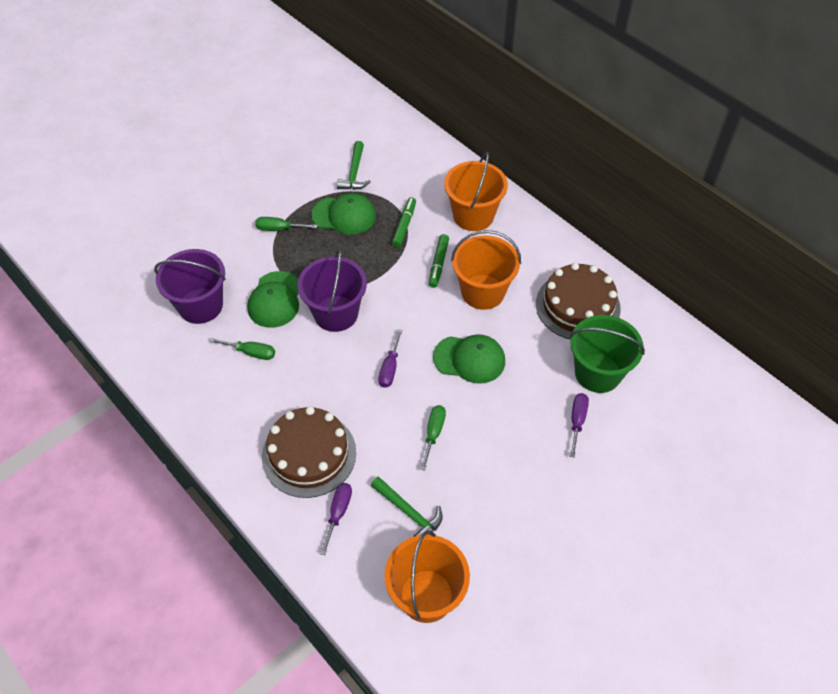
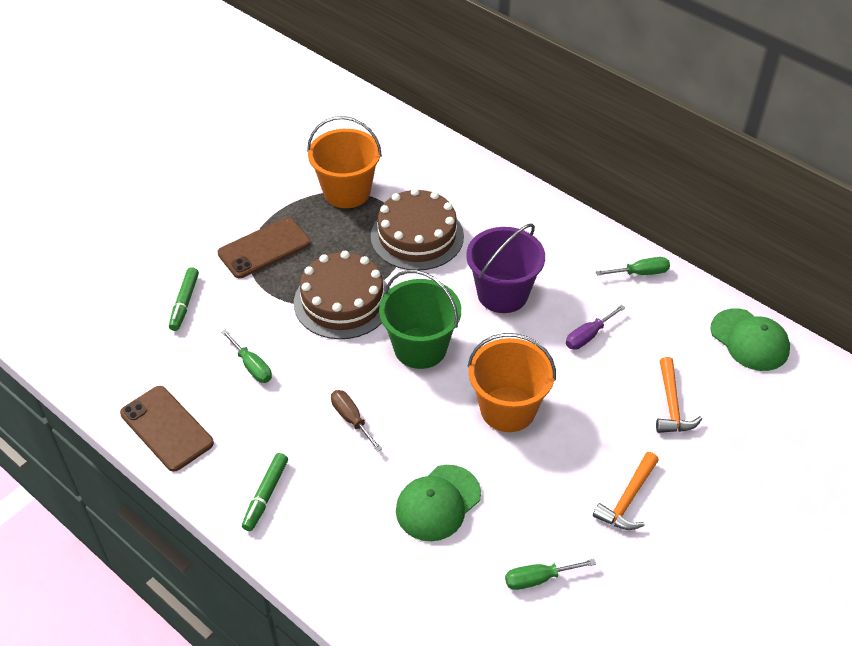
brown phone: 0 -> 2
brown screwdriver: 0 -> 1
green cap: 3 -> 2
green hammer: 2 -> 0
orange bucket: 3 -> 2
orange hammer: 0 -> 2
purple bucket: 2 -> 1
purple screwdriver: 3 -> 1

